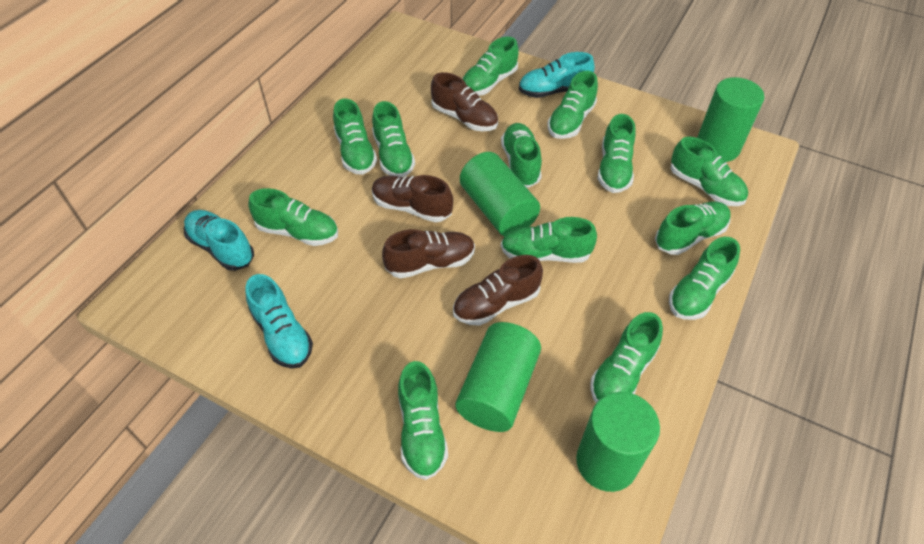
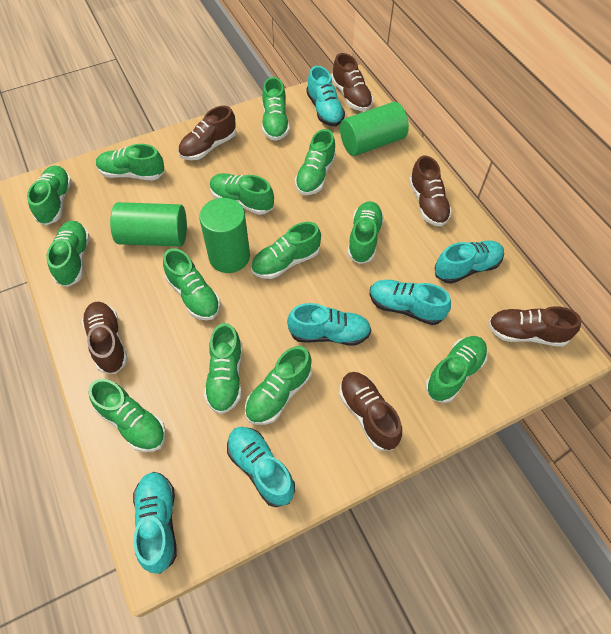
brown shoe: 4 -> 6
green cylinder: 4 -> 3
turquoise shoe: 3 -> 6

